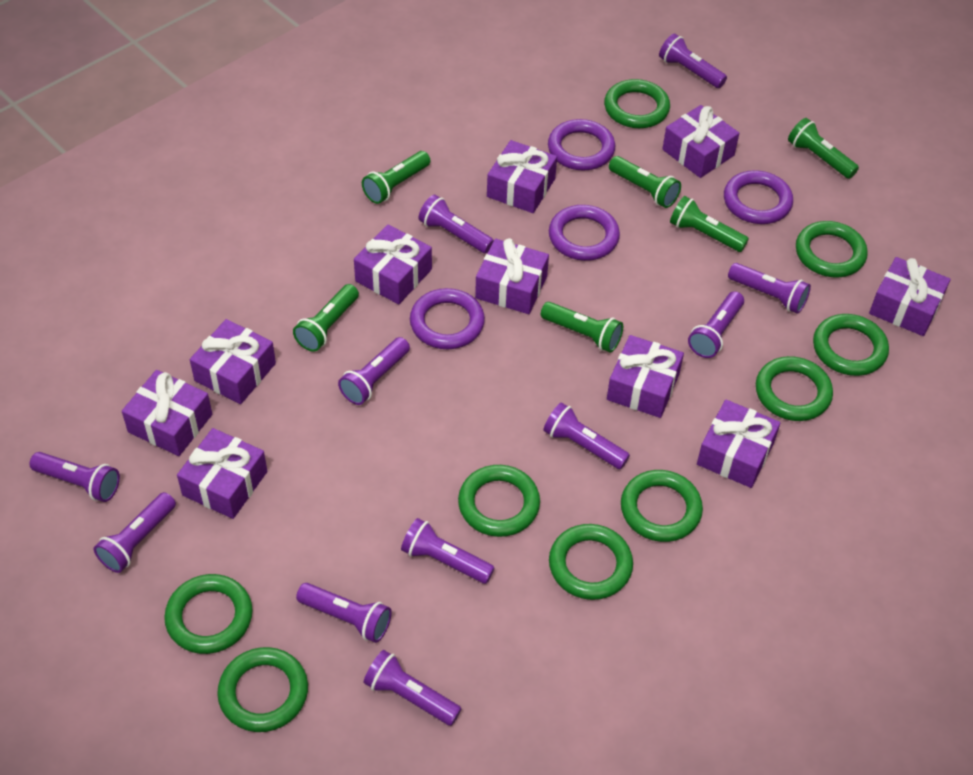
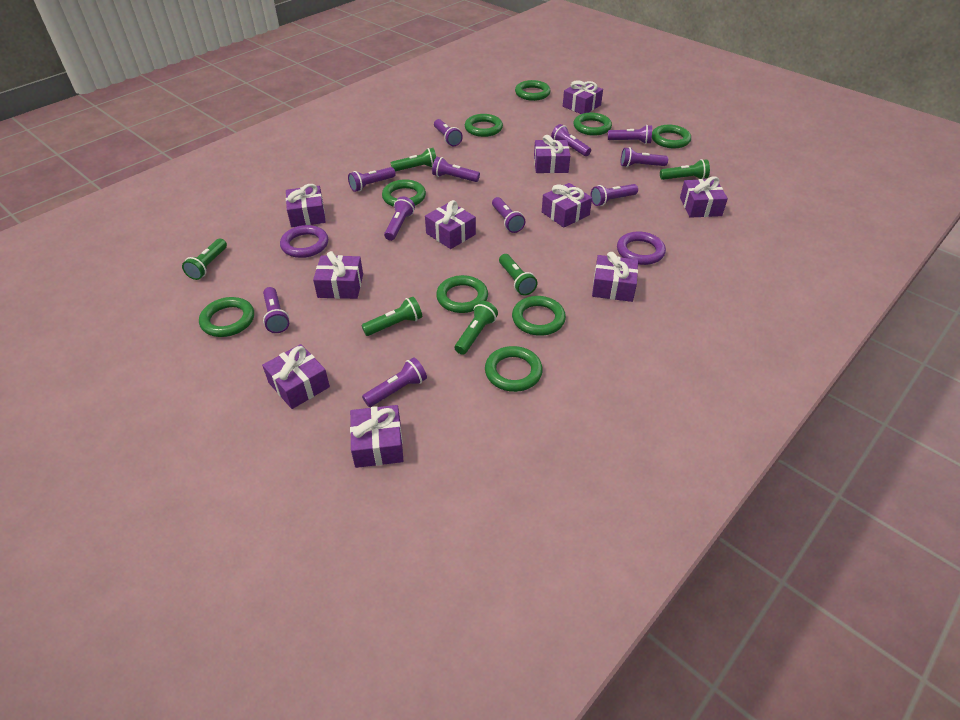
purple ring: 4 -> 2

